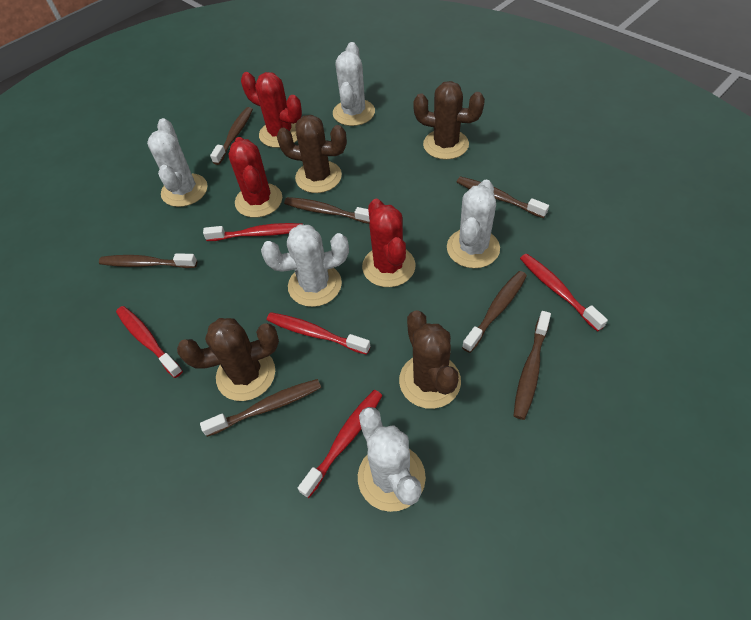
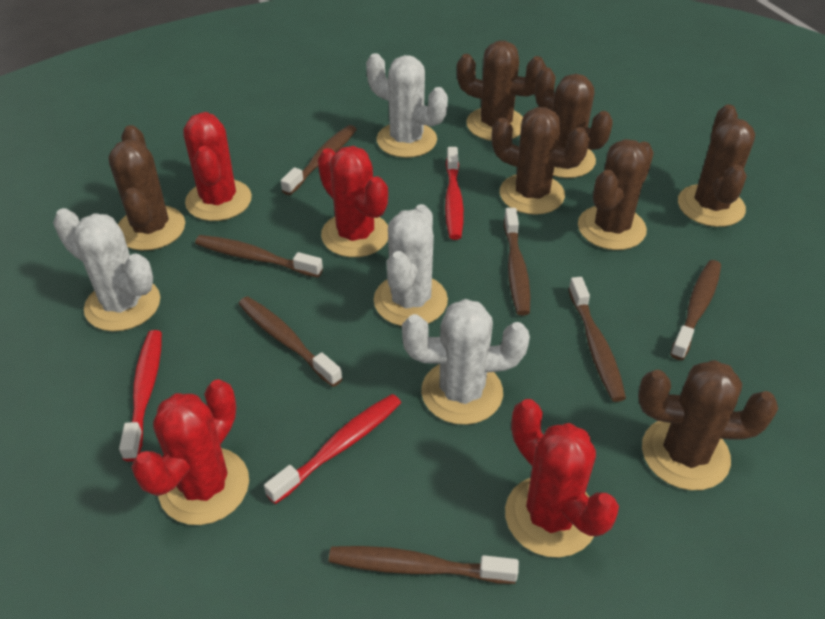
brown cactus: 4 -> 7
red cactus: 3 -> 4
red toothbrush: 5 -> 3
white cactus: 5 -> 4

